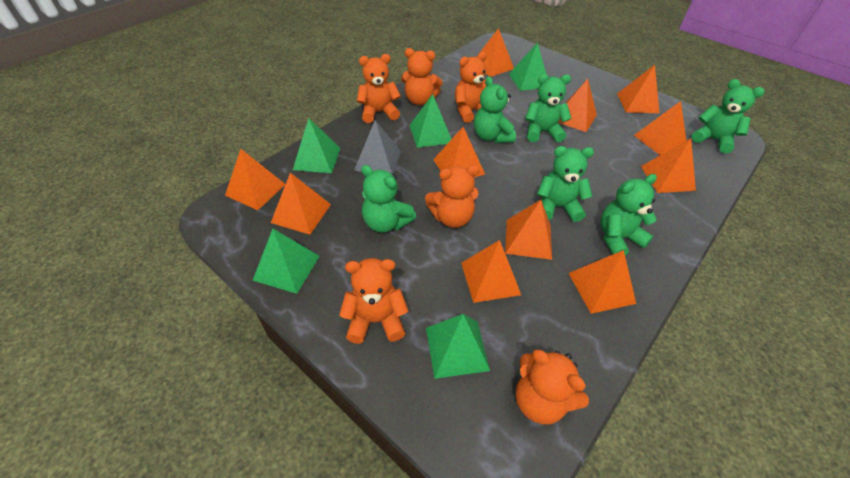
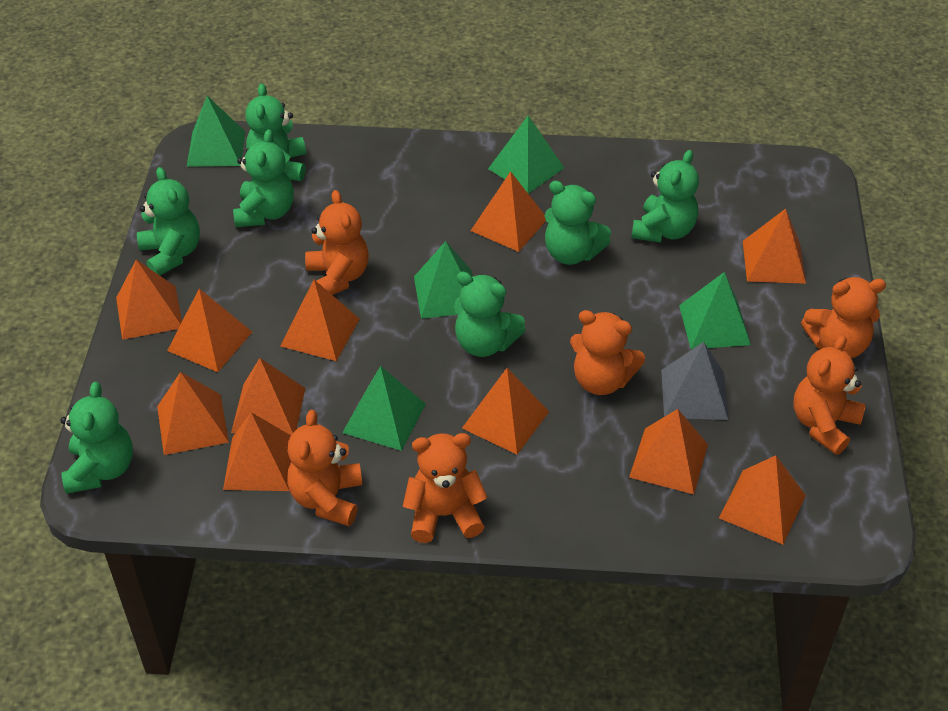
green teddy bear: 6 -> 7

